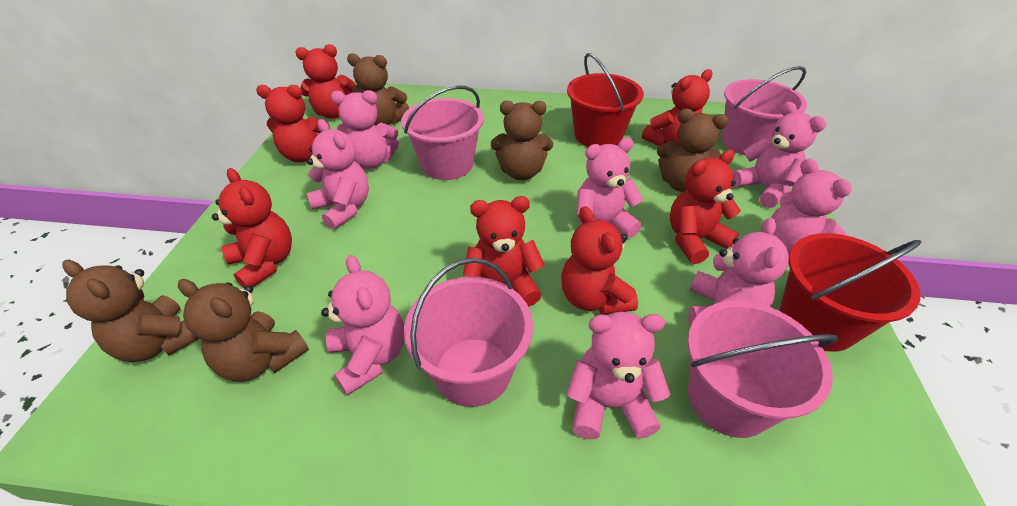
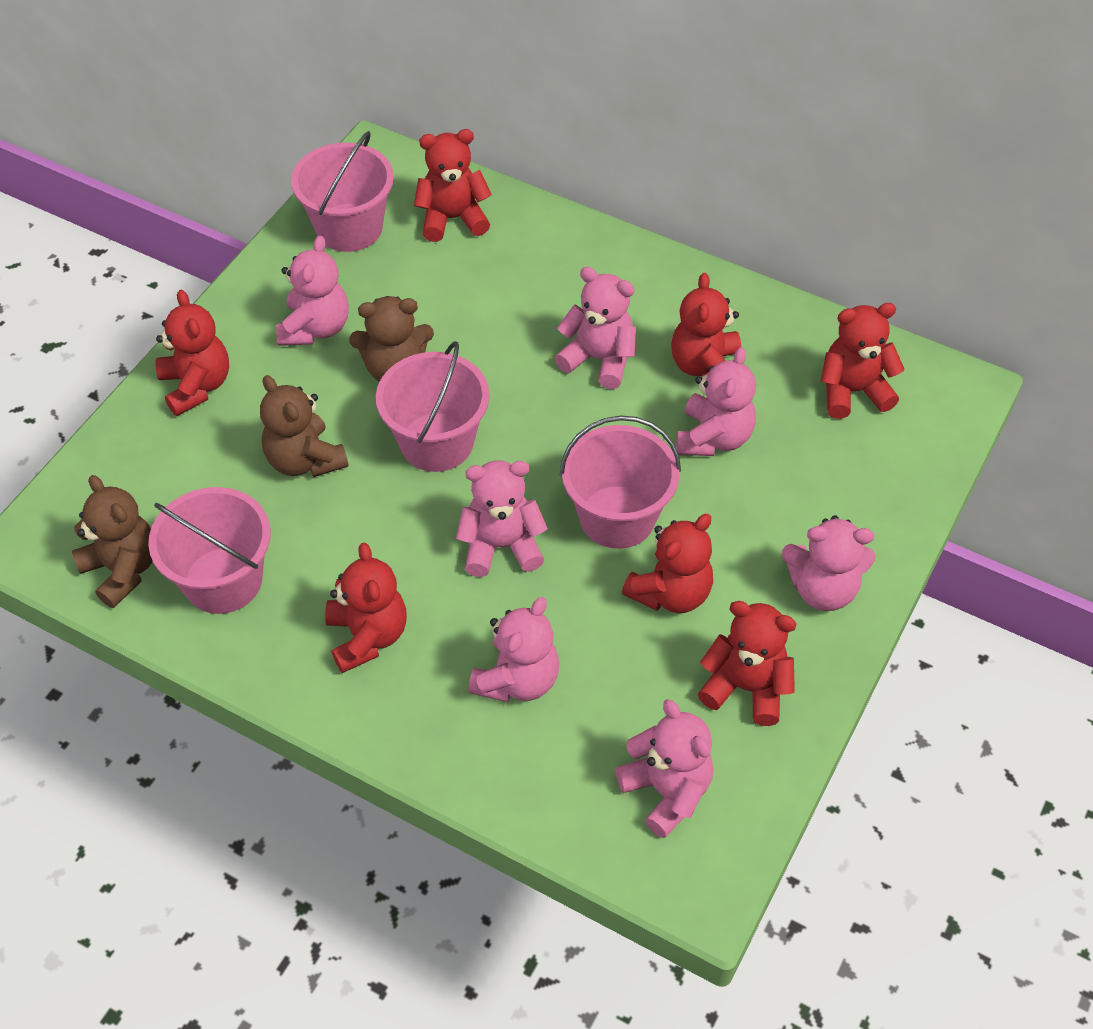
brown teddy bear: 5 -> 3
pink teddy bear: 8 -> 7
red bucket: 2 -> 0

